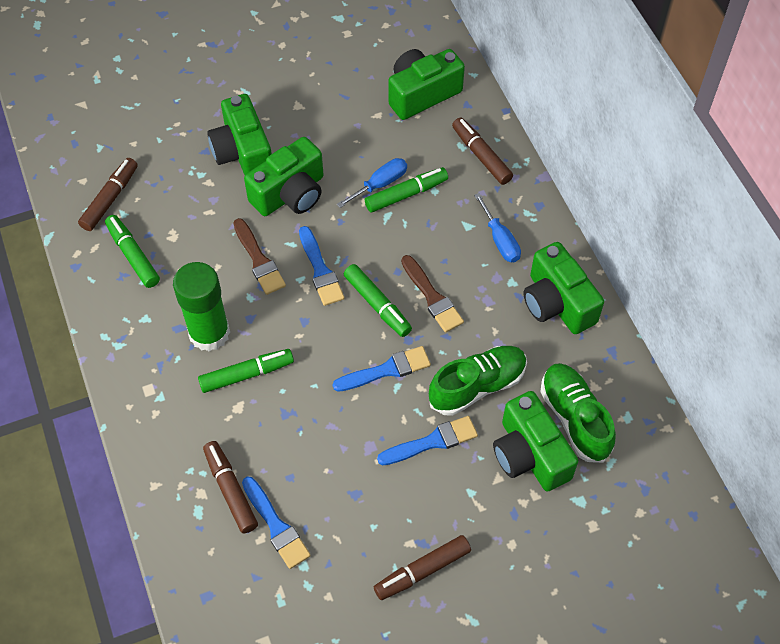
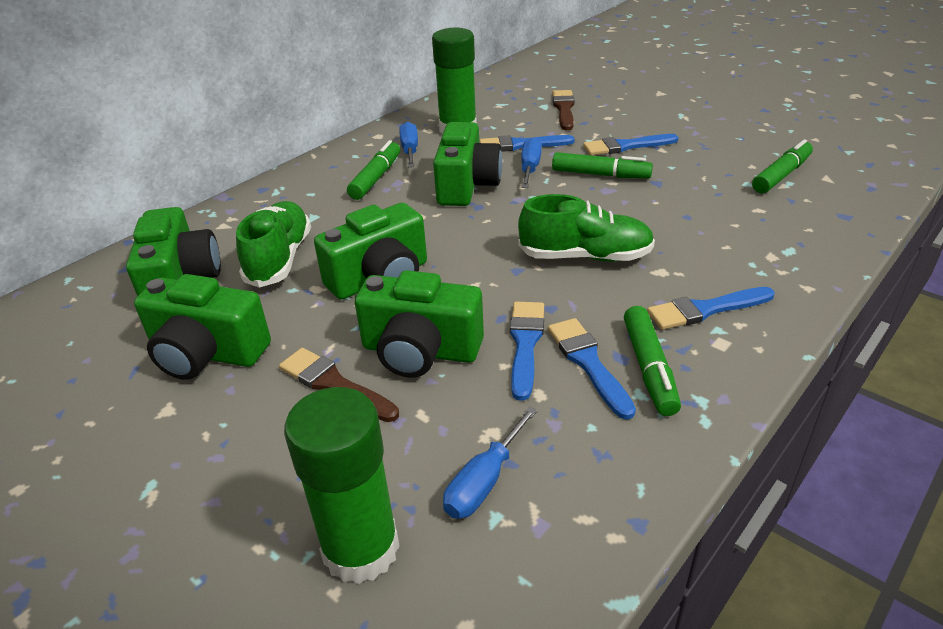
blue brush: 4 -> 5
blue screwdriver: 2 -> 3
brown marker: 4 -> 0
green glue stick: 1 -> 2

